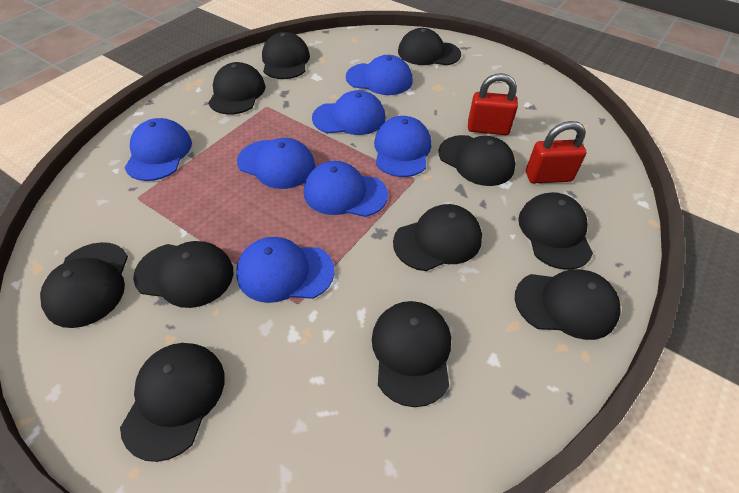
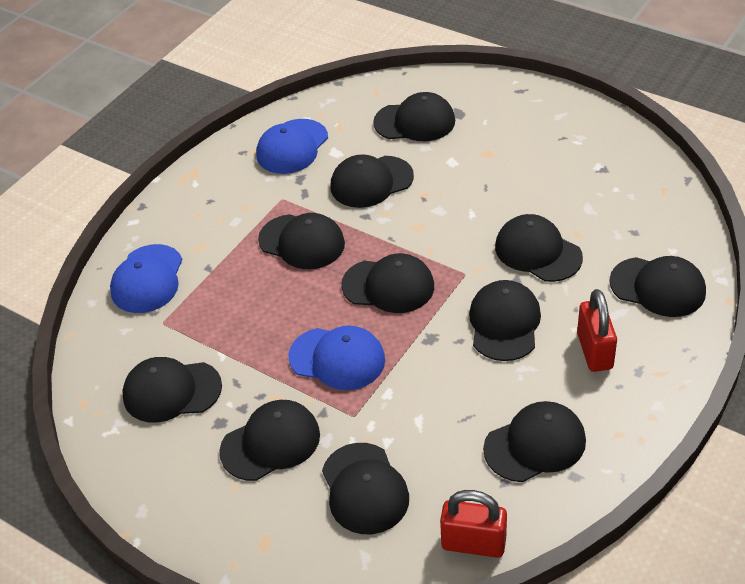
blue cap: 7 -> 3

